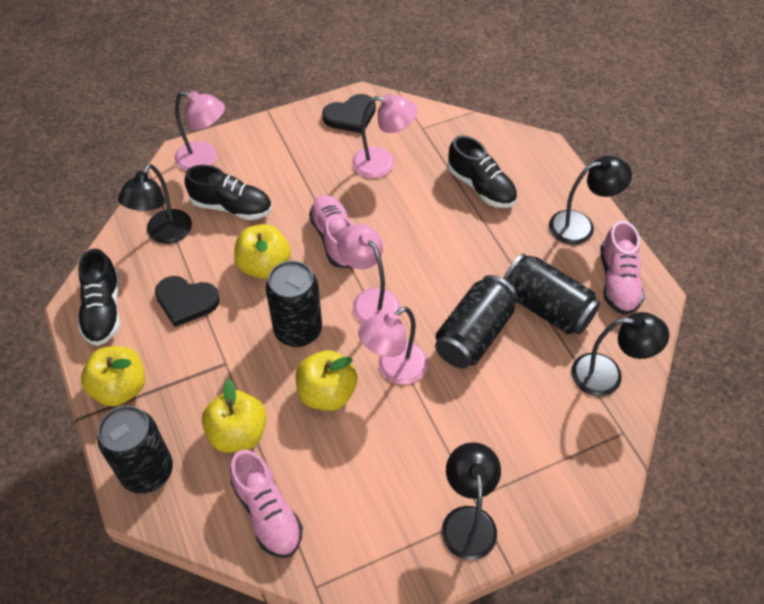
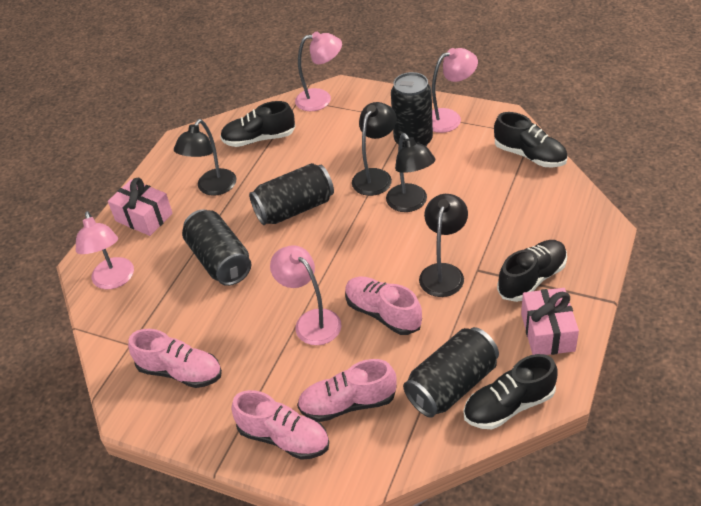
black heart: 2 -> 0
black shoe: 3 -> 4
pink gift: 0 -> 2
pink shoe: 3 -> 4
yellow apple: 4 -> 0

